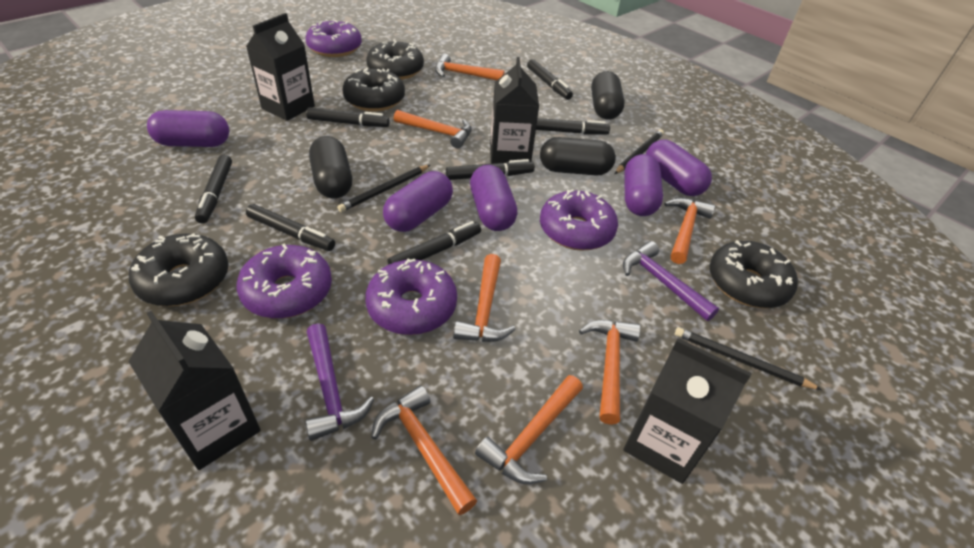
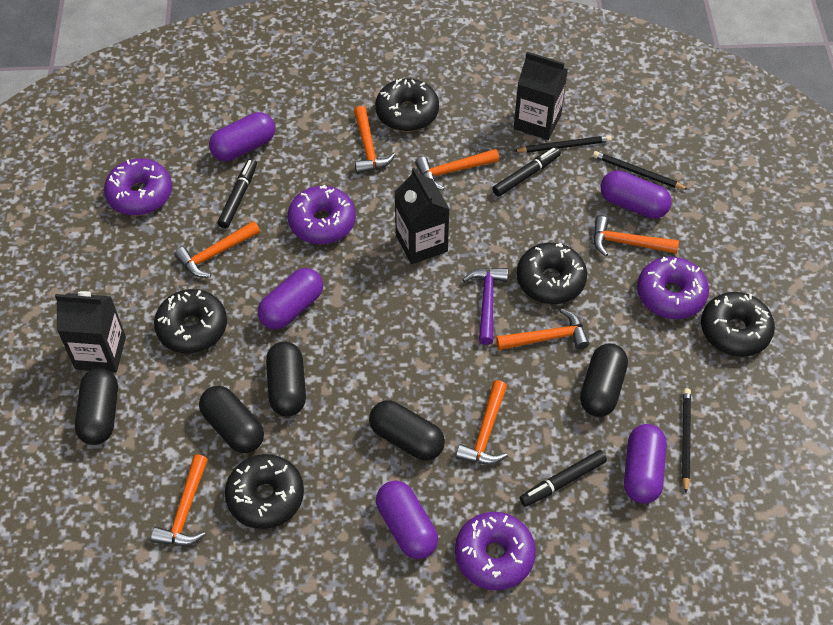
black capsule: 3 -> 5
black carton: 4 -> 3
black donut: 4 -> 5
black marker: 7 -> 3
purple hammer: 2 -> 1

